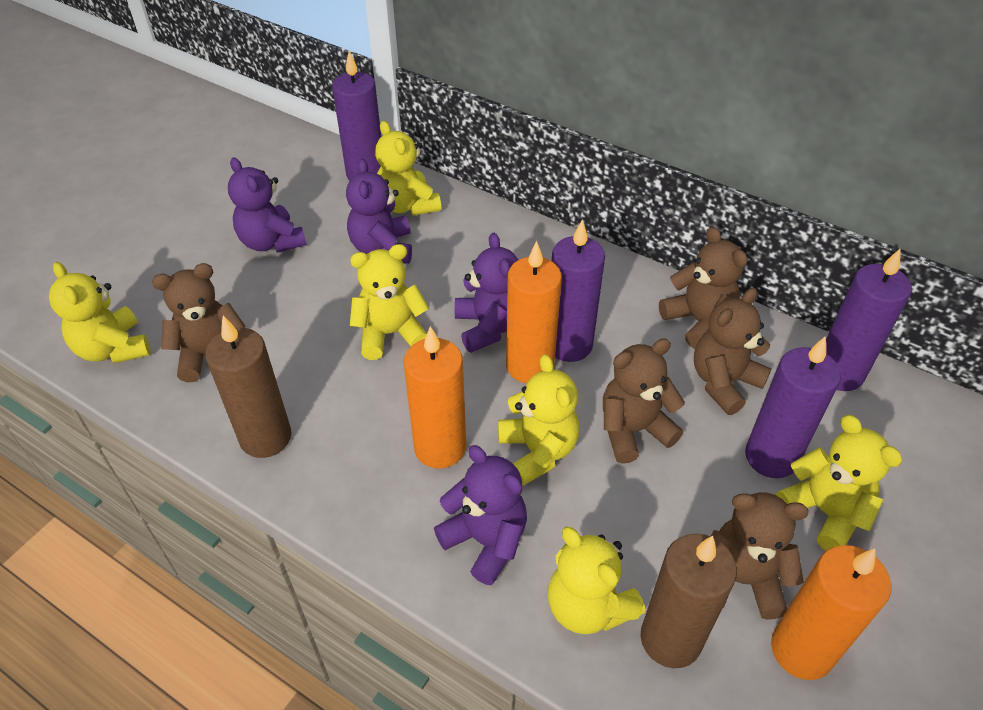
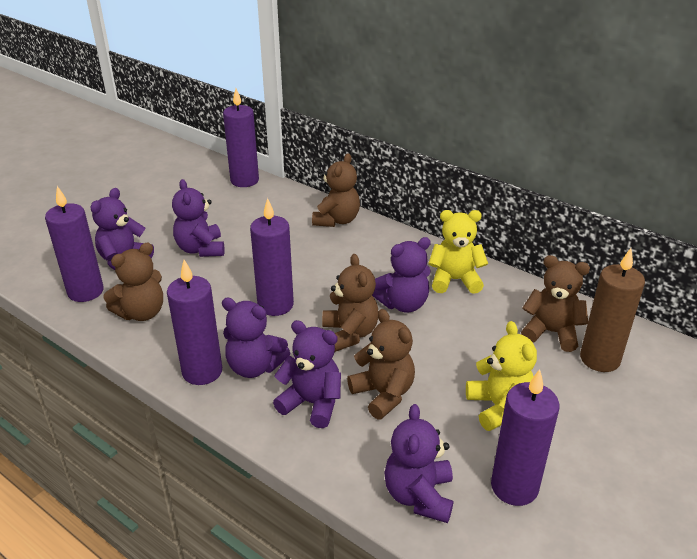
brown candle: 2 -> 1
orange candle: 3 -> 0
purple candle: 4 -> 5
purple teddy bear: 4 -> 6
yellow teddy bear: 6 -> 2

